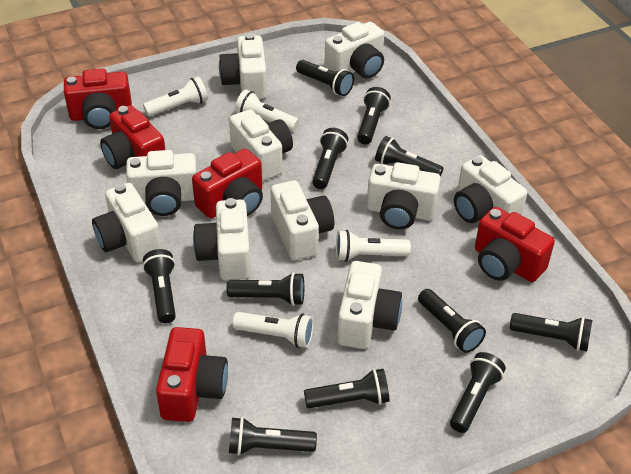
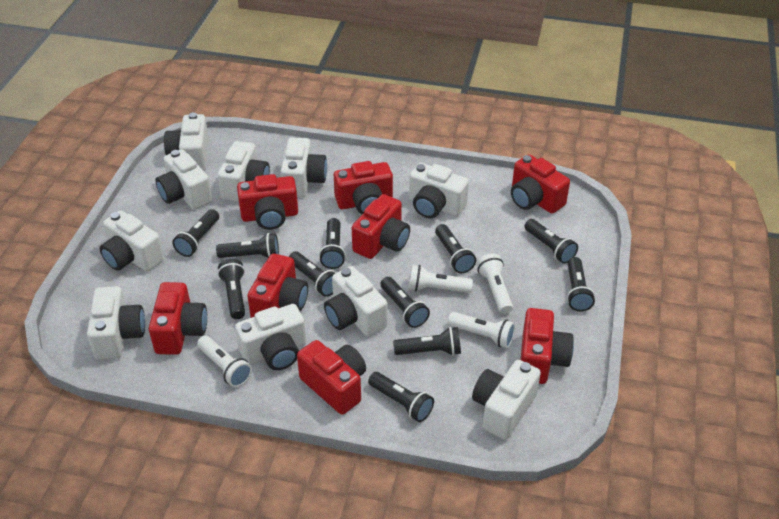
red camera: 5 -> 8

